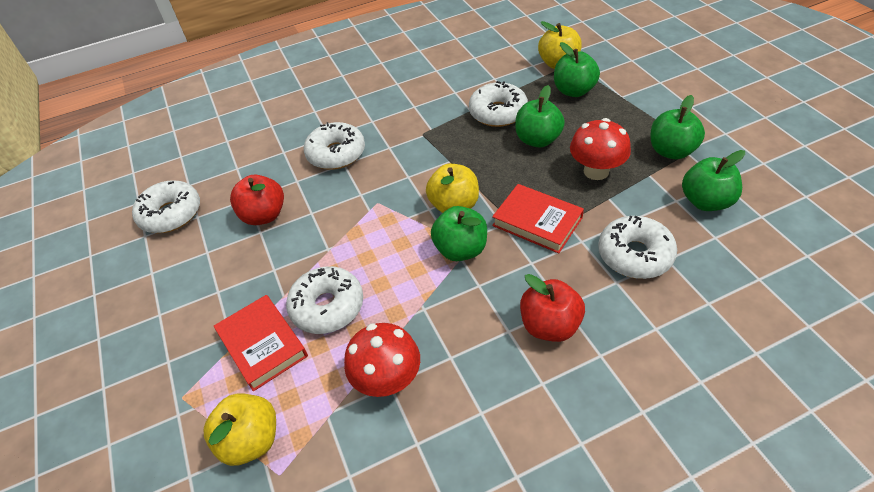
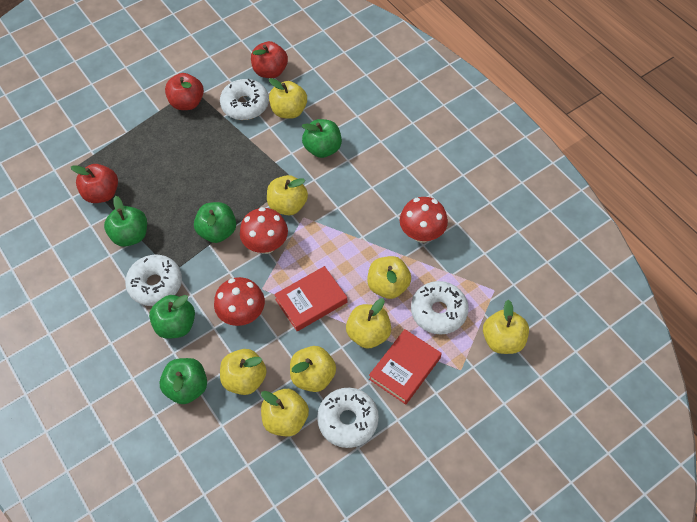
red apple: 2 -> 3
red mushroom: 2 -> 3
white donut: 5 -> 4
yellow apple: 3 -> 8

